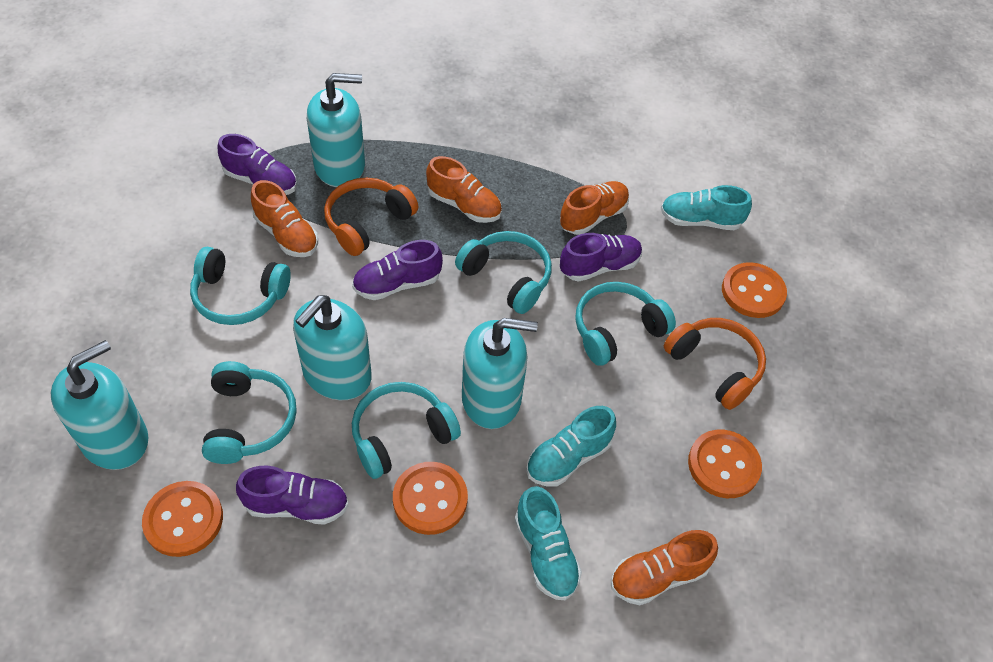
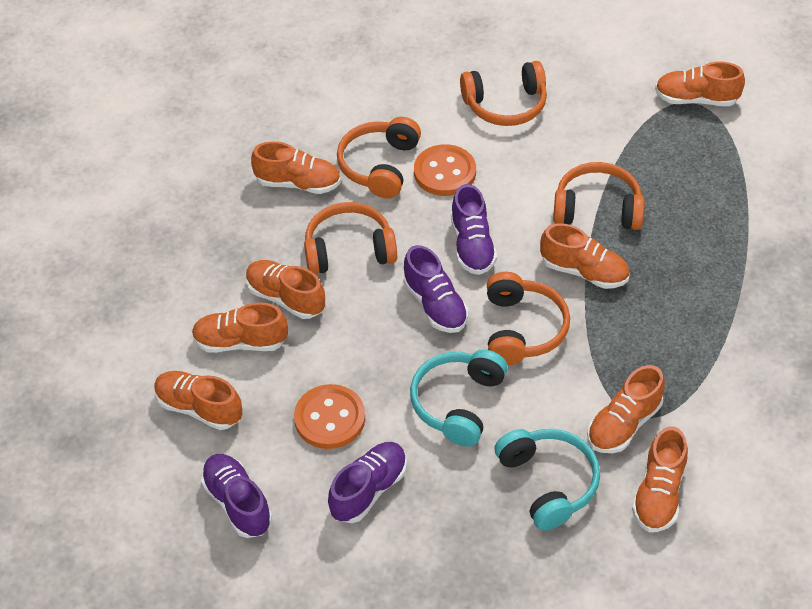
orange button: 4 -> 2
orange headphones: 2 -> 5
orange shoe: 4 -> 8
turquoise headphones: 5 -> 2
turquoise shoe: 3 -> 0
turquoise soap dispenser: 4 -> 0

